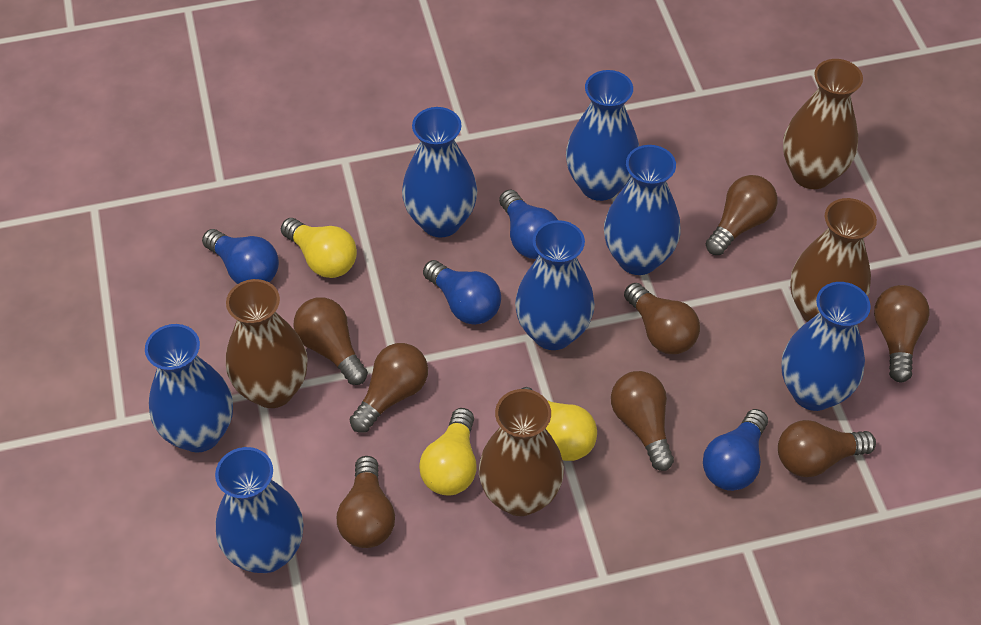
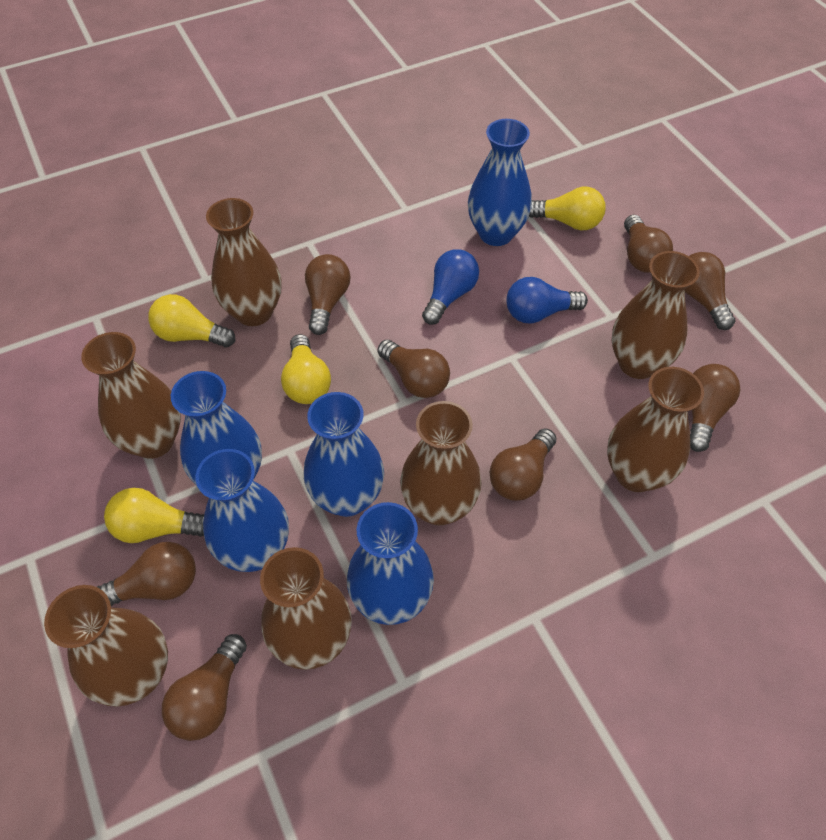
blue light bulb: 4 -> 2
blue vase: 7 -> 5
brown vase: 4 -> 7
yellow light bulb: 3 -> 4

